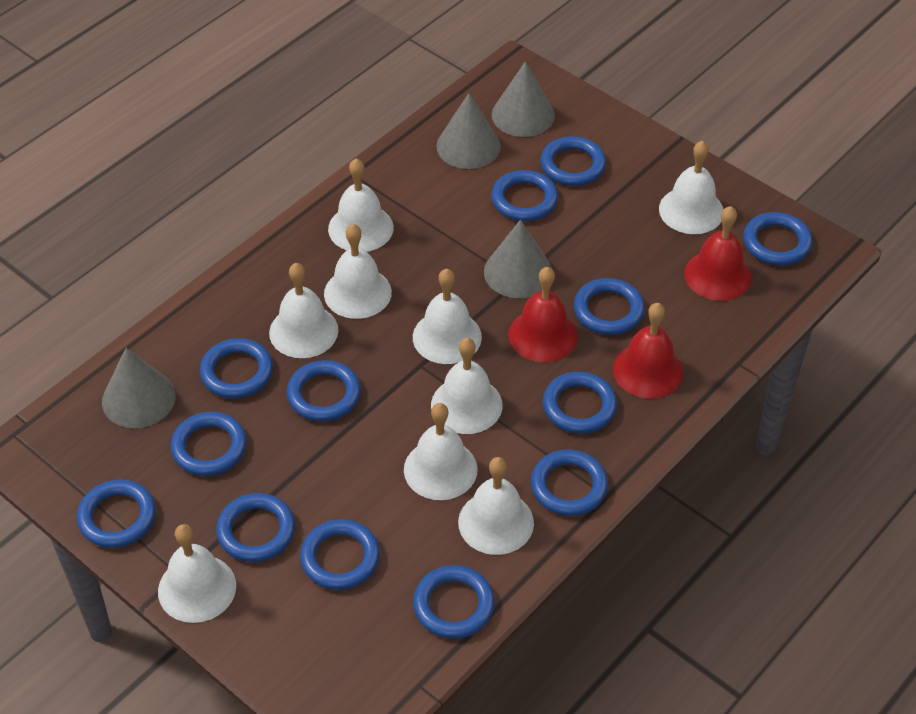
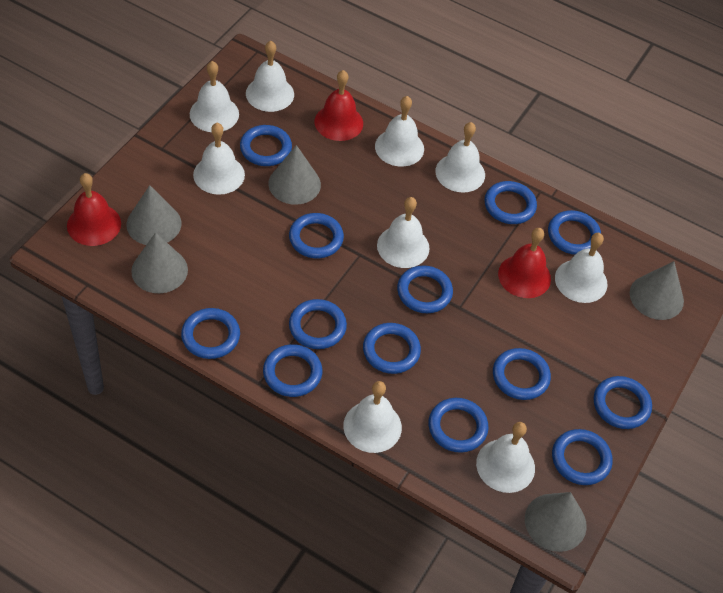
grey cone: 4 -> 5

